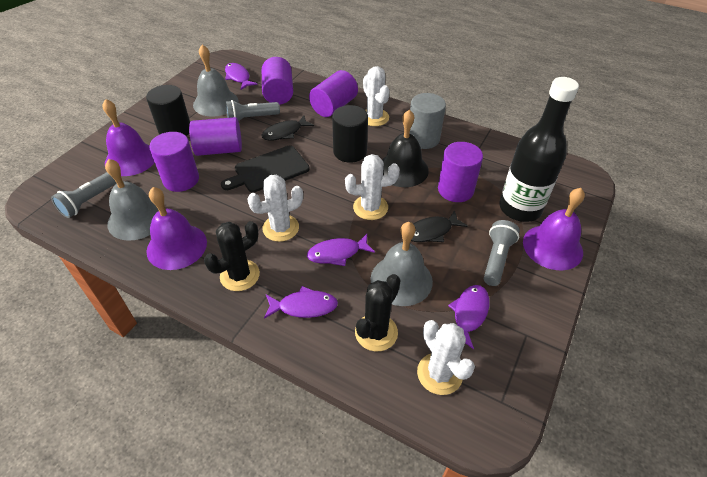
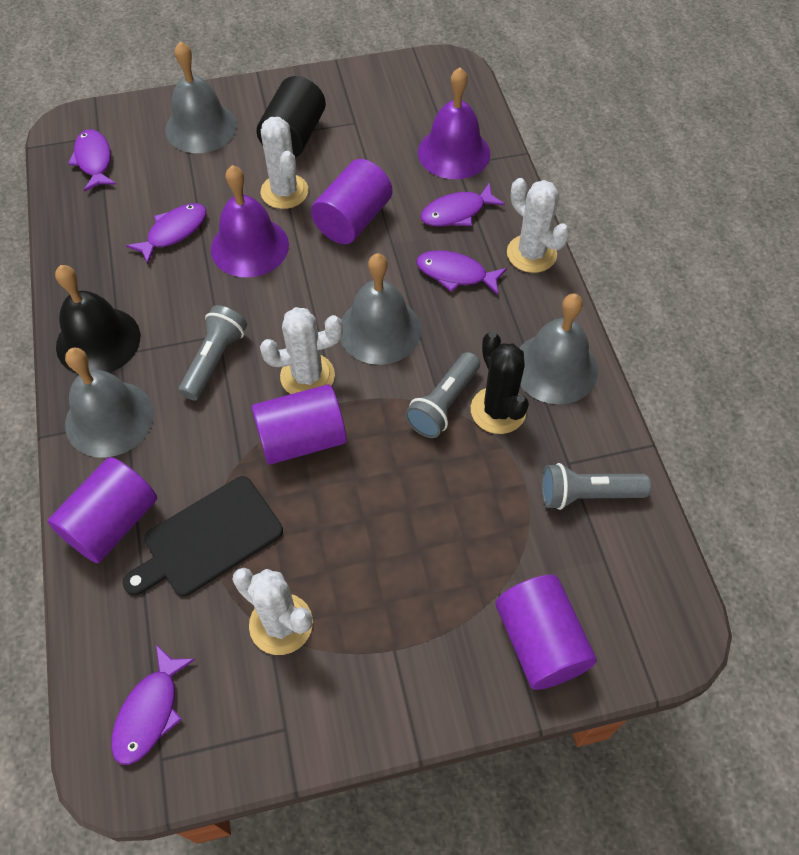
black bottle: 1 -> 0
black cactus: 2 -> 1
black cylinder: 2 -> 1
black fish: 2 -> 0
grey bell: 3 -> 4
grey cylinder: 1 -> 0
purple bell: 3 -> 2
purple cylinder: 5 -> 4
purple fish: 4 -> 5

